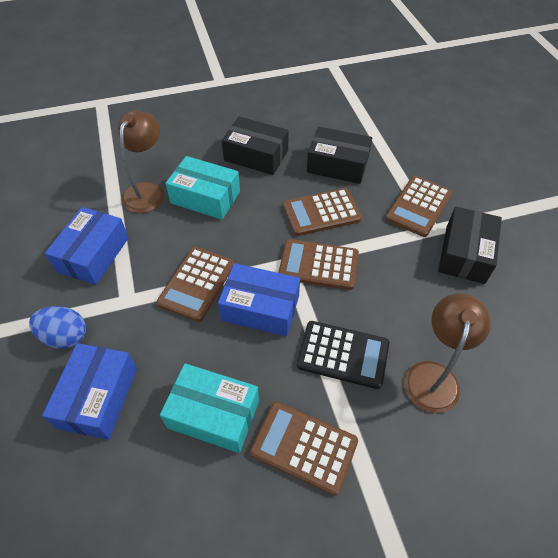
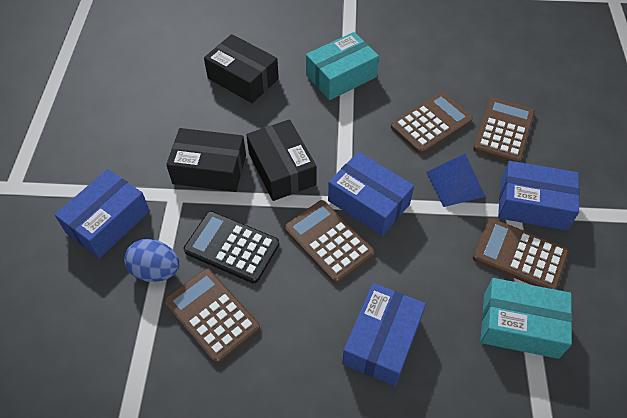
blue box: 3 -> 4
blue pyramid: 0 -> 1
brown lamp: 2 -> 0

